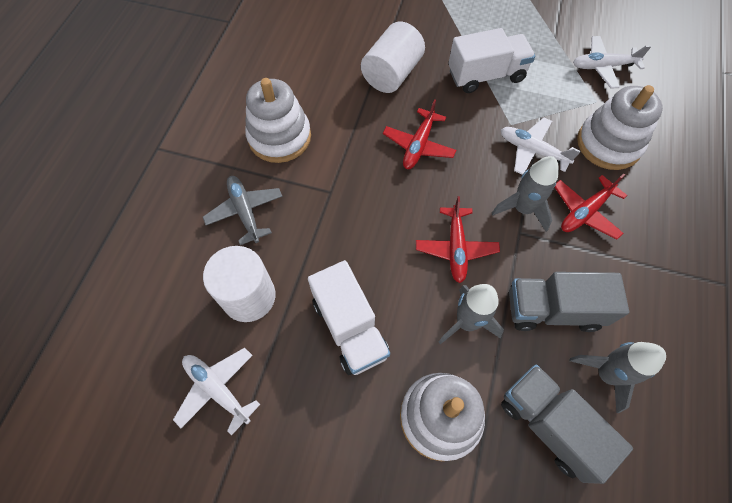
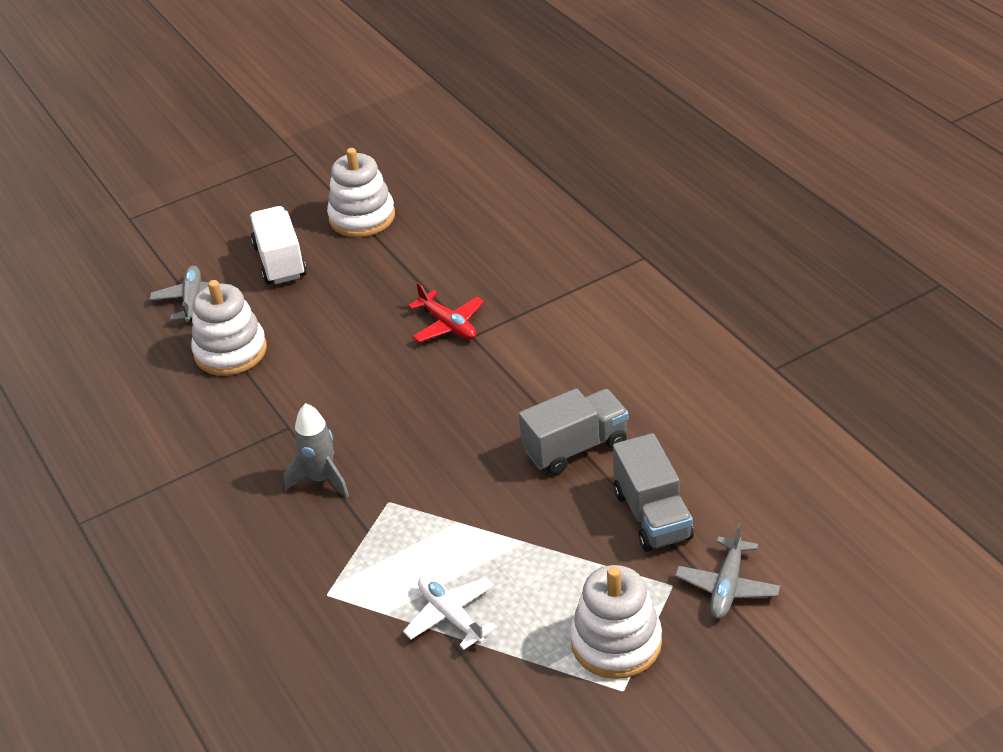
grey plane: 1 -> 2
grey rocket: 3 -> 1
red plane: 3 -> 1
white cylinder: 2 -> 0
white plane: 3 -> 1
white truck: 2 -> 1

